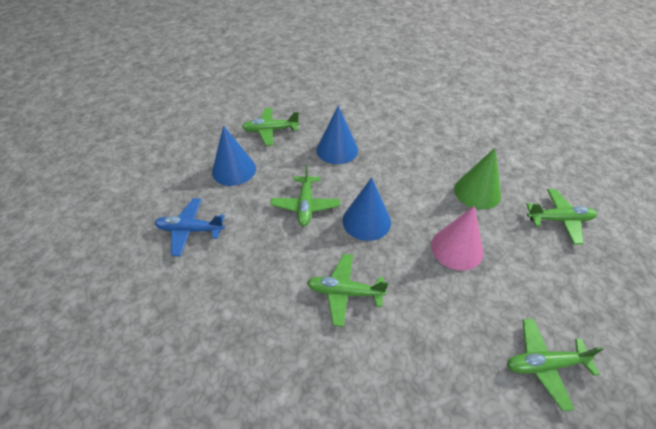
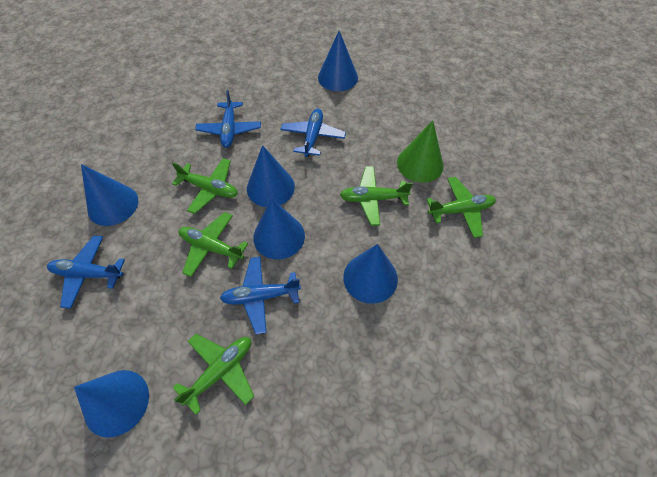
blue cone: 3 -> 6
blue plane: 1 -> 4
pink cone: 1 -> 0

